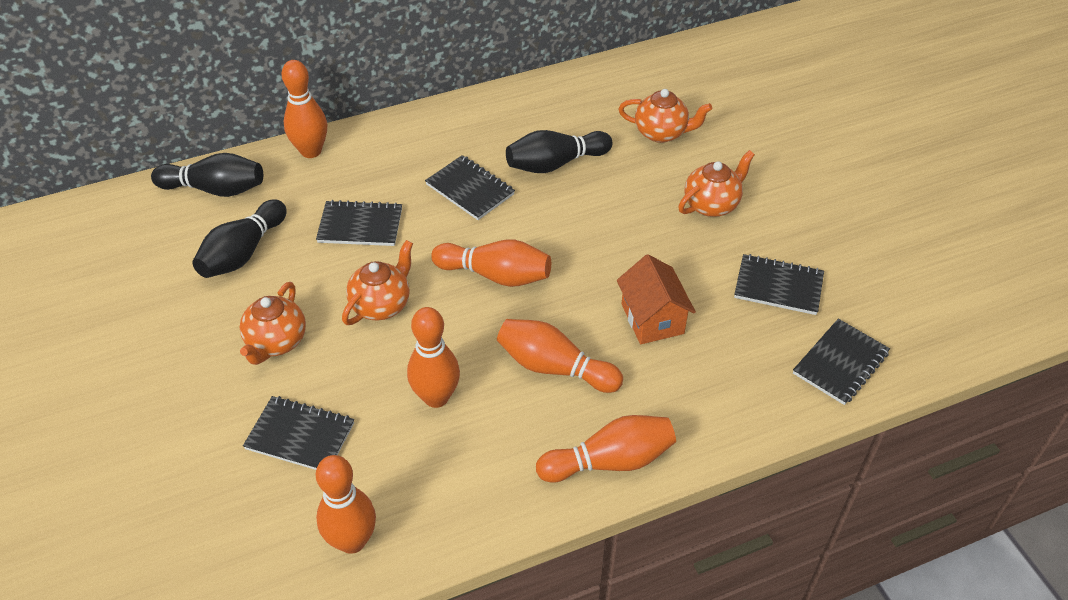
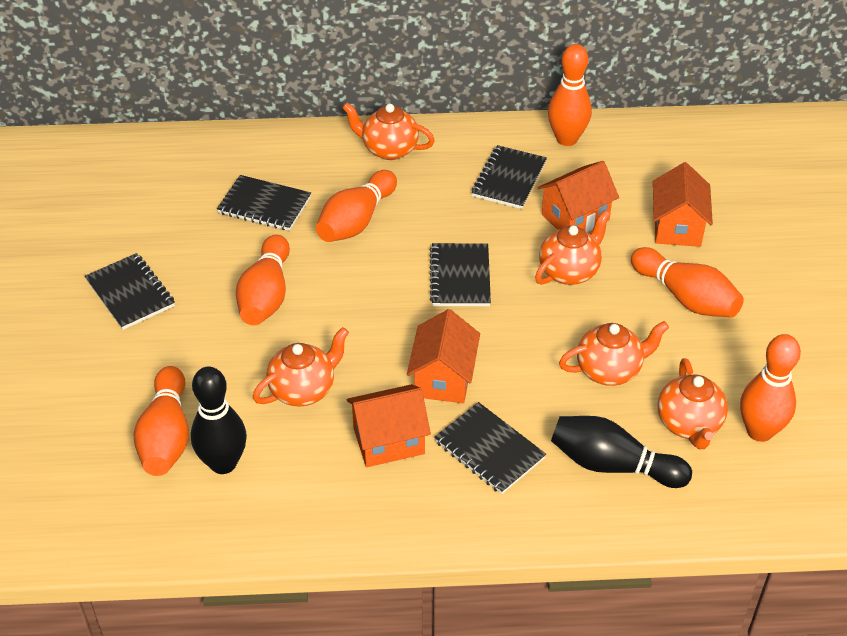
black bowling pin: 3 -> 2
orange house: 1 -> 4
orange teapot: 4 -> 5

